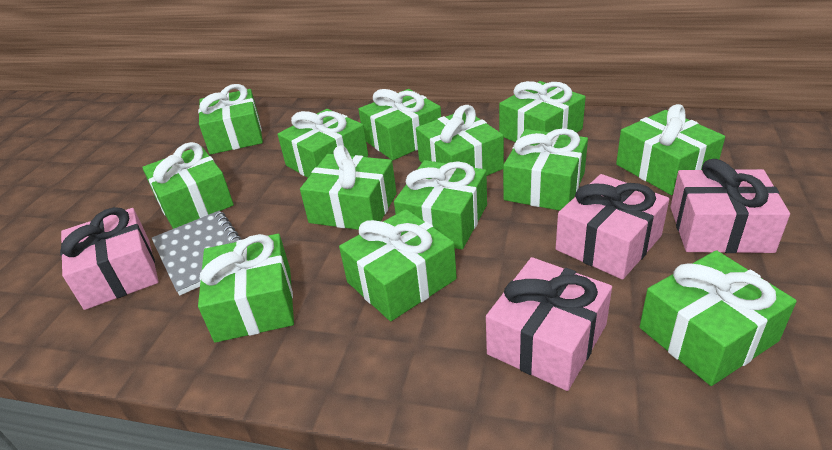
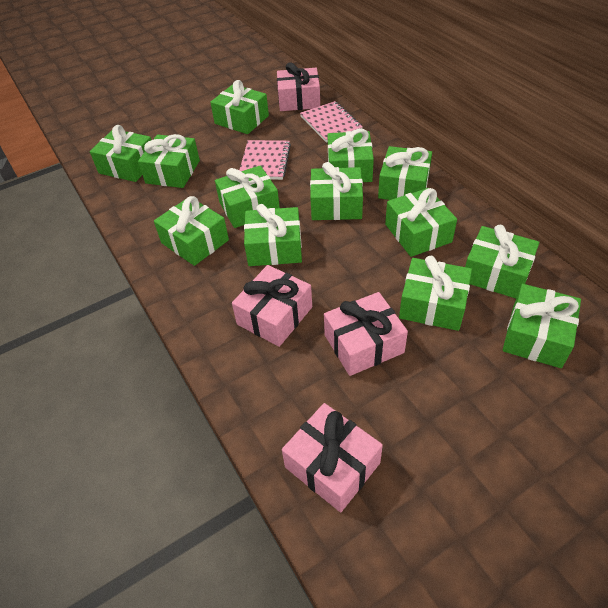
grey notebook: 1 -> 0
pink notebook: 0 -> 2

